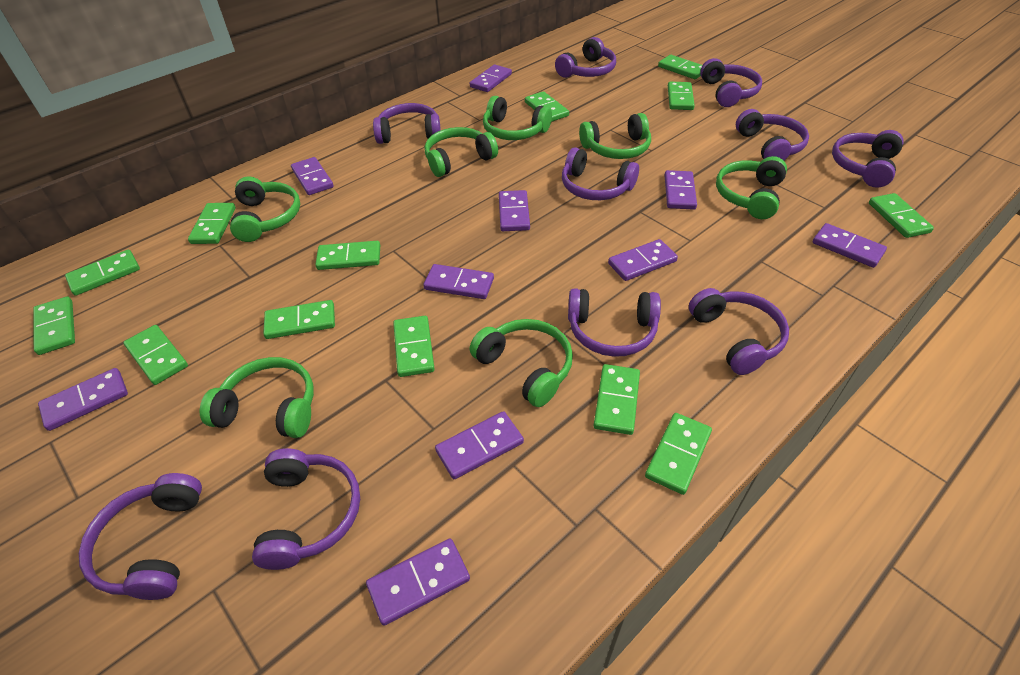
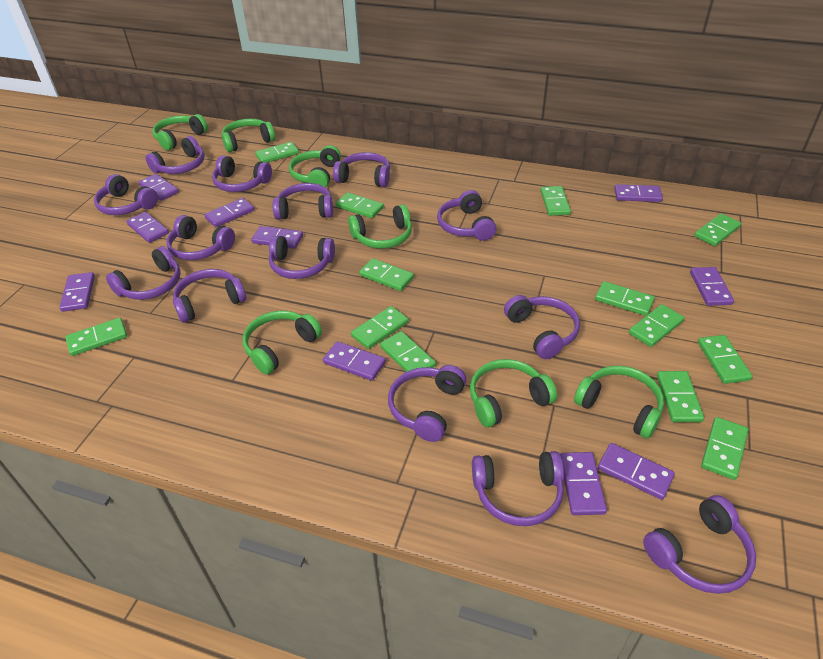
purple headphones: 10 -> 14

